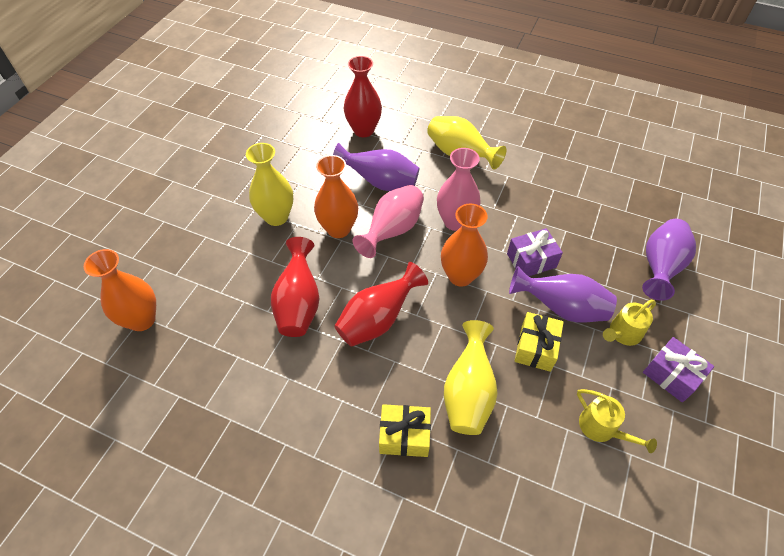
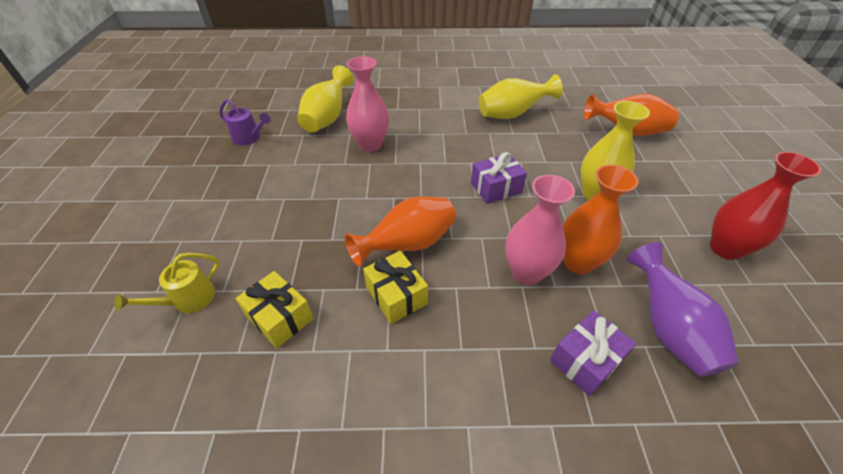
purple vase: 3 -> 1
purple watering can: 0 -> 1
red vase: 3 -> 1
yellow watering can: 2 -> 1

